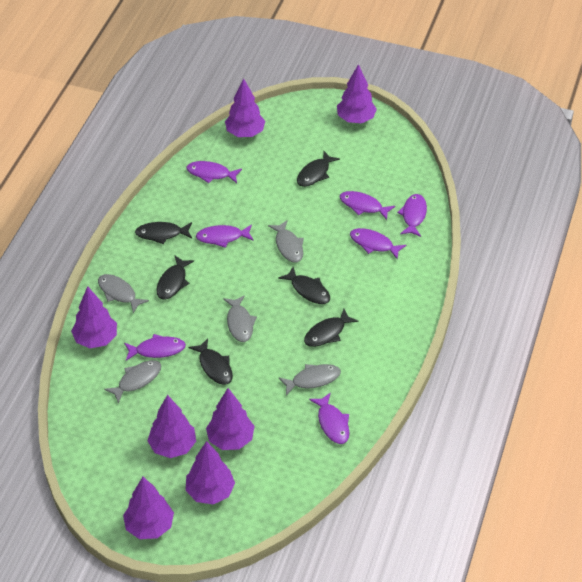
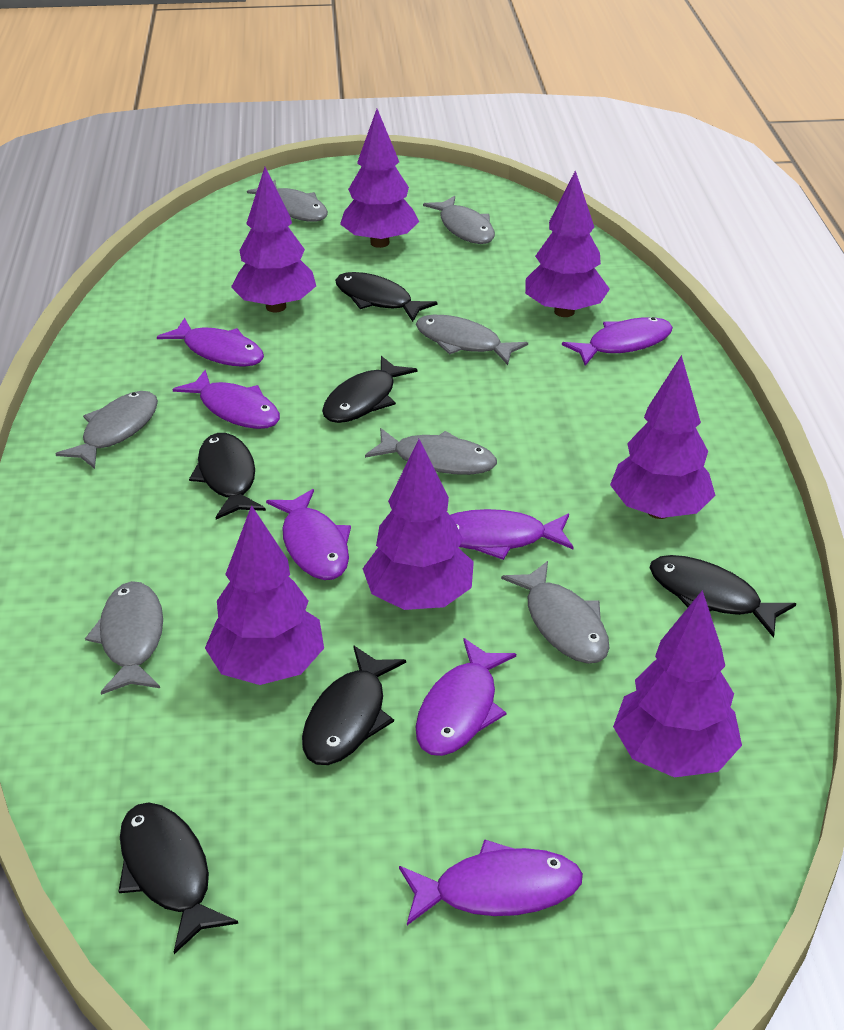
grey fish: 5 -> 7

